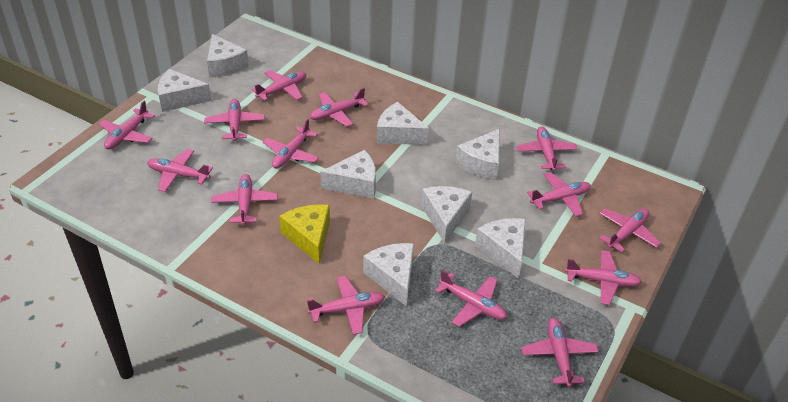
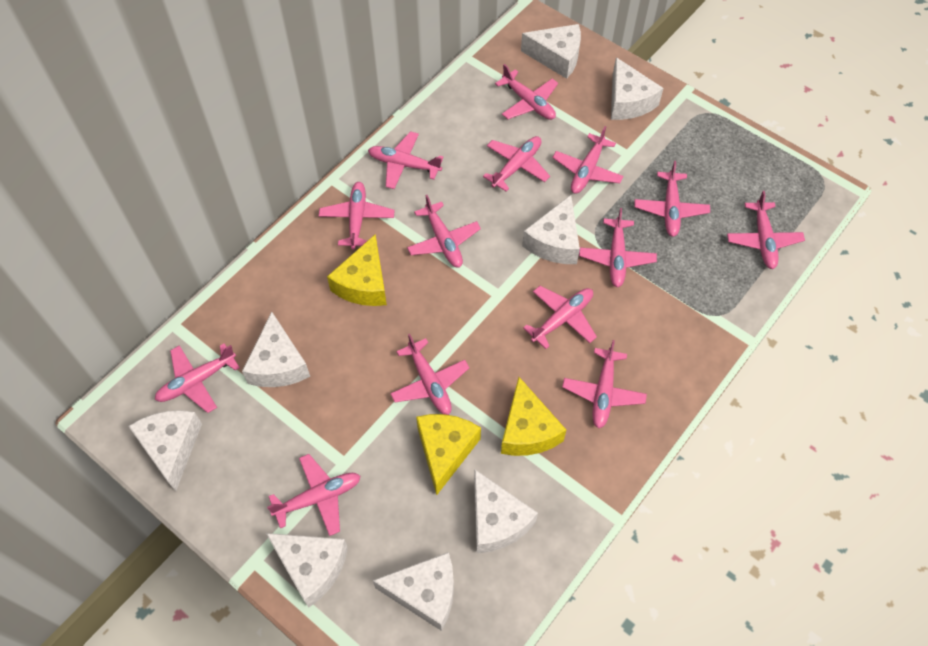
yellow cheese: 1 -> 3

